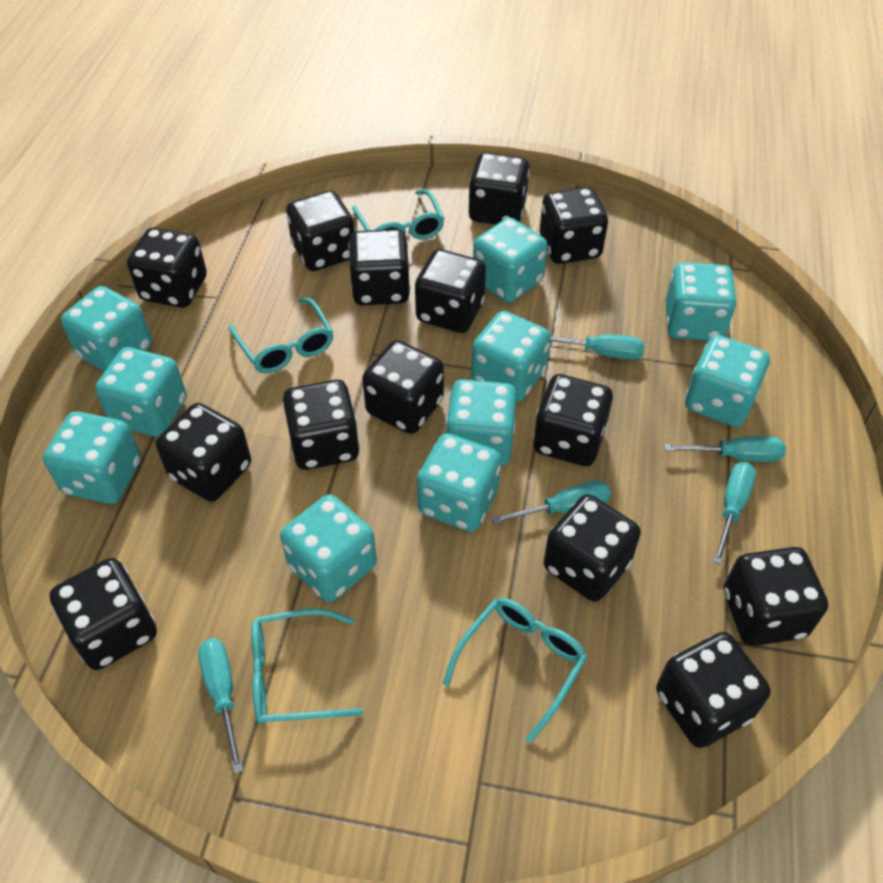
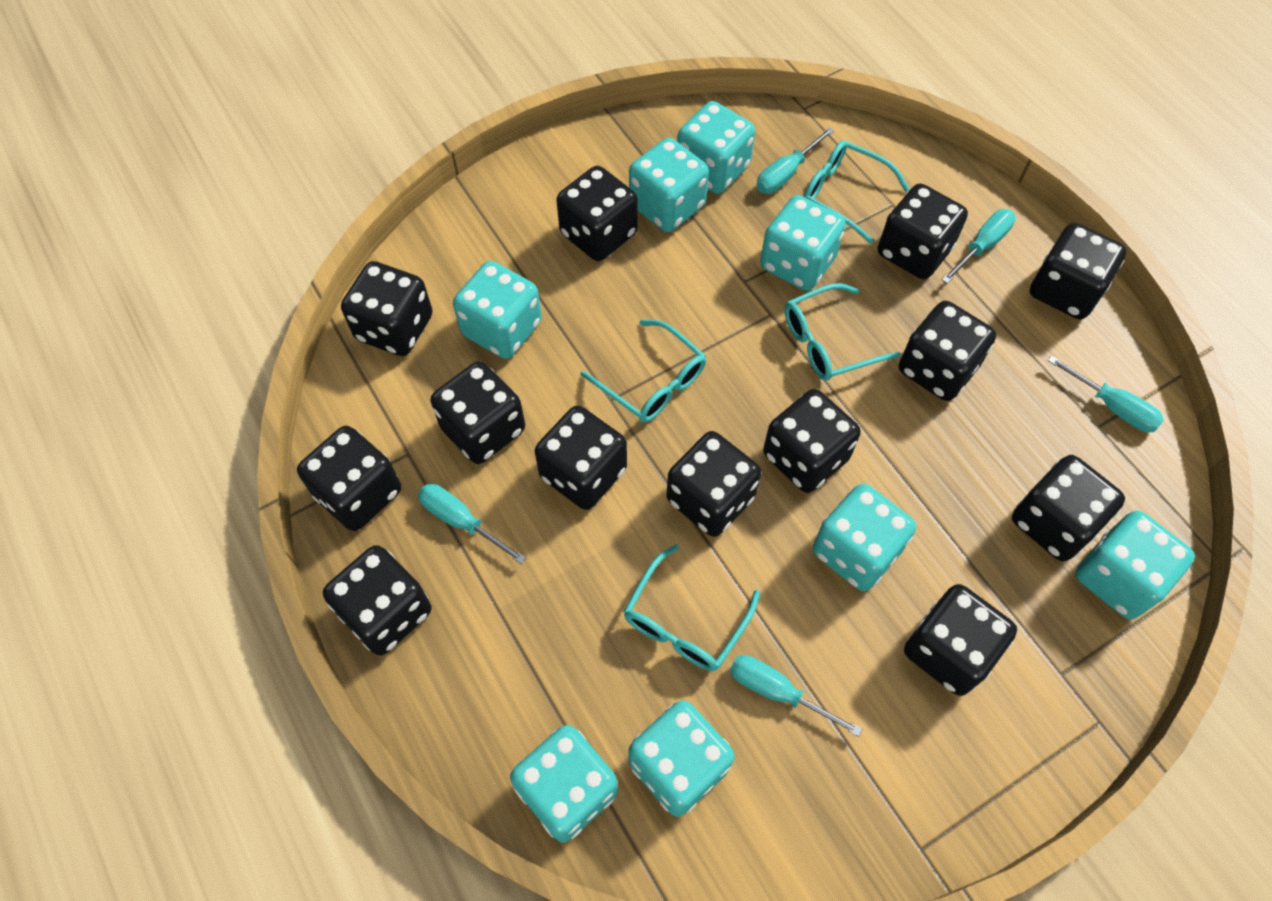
black dice: 14 -> 13
turquoise dice: 10 -> 8

